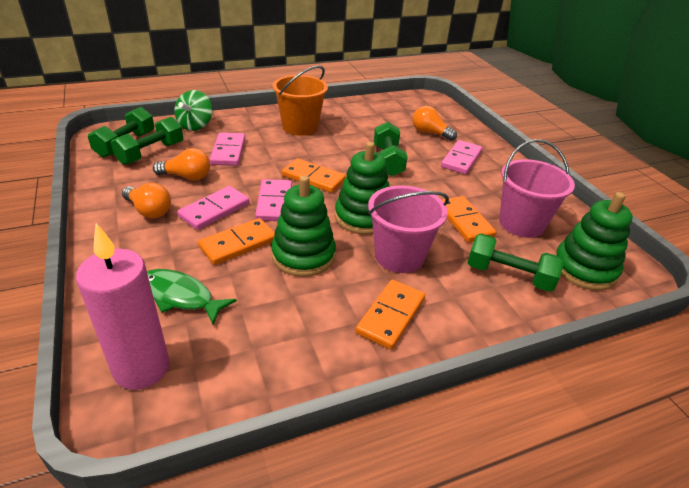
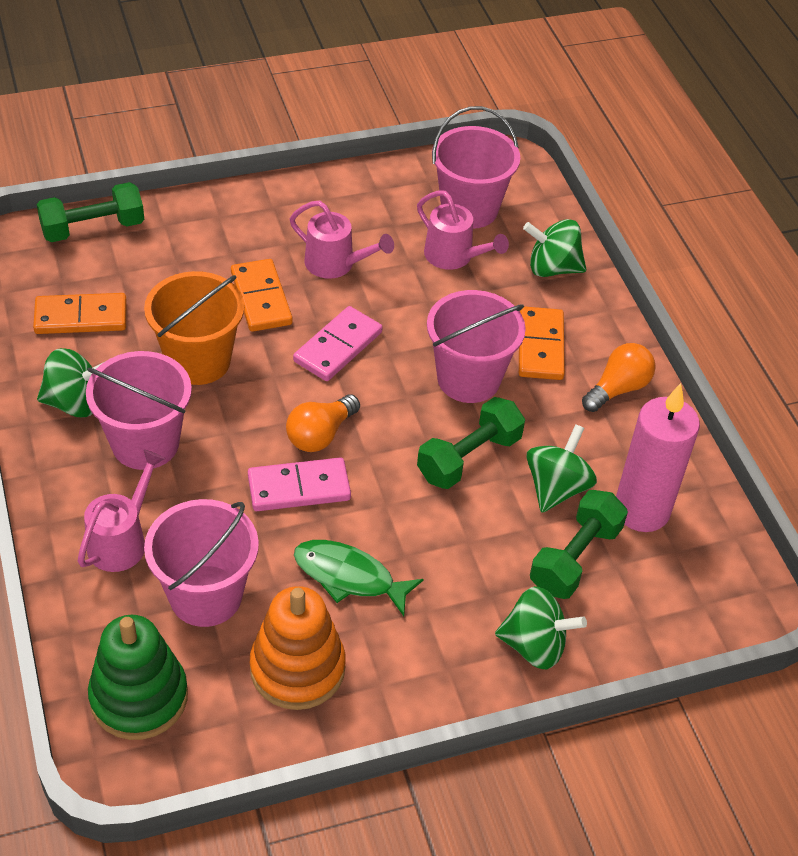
green dumbbell: 4 -> 3
green spinning top: 1 -> 4
green stacking toy: 3 -> 1
orange domino: 4 -> 3
orange light bulb: 3 -> 2
orange stacking toy: 0 -> 1
pink bucket: 2 -> 4
pink domino: 4 -> 2
pink watering can: 0 -> 3

